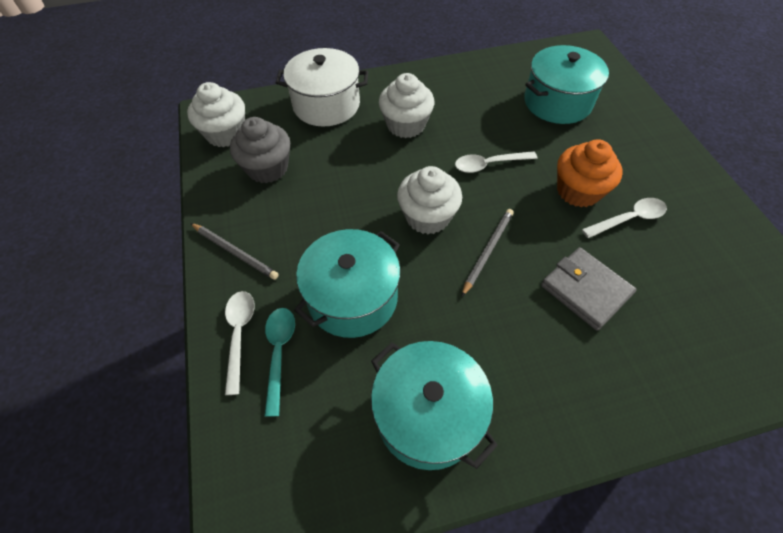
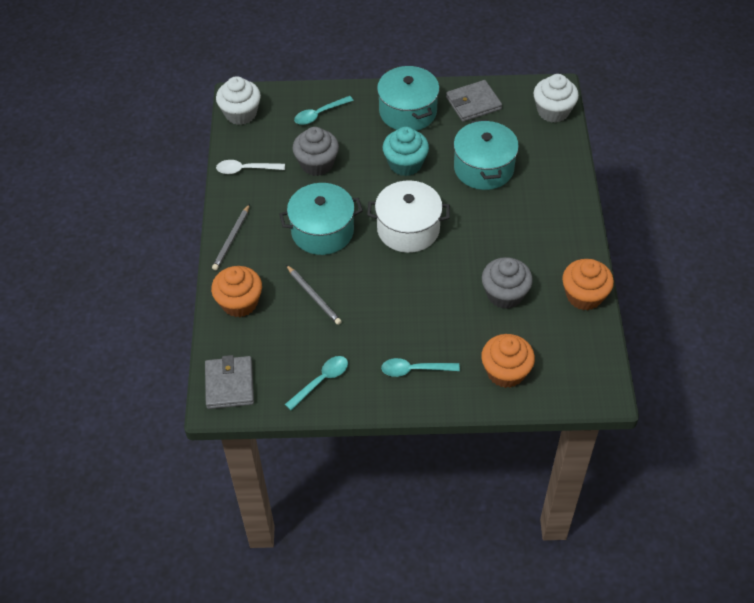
grey cupcake: 1 -> 2
grey wallet: 1 -> 2
orange cupcake: 1 -> 3
turquoise cupcake: 0 -> 1
turquoise spoon: 1 -> 3
white cupcake: 3 -> 2
white spoon: 3 -> 1

